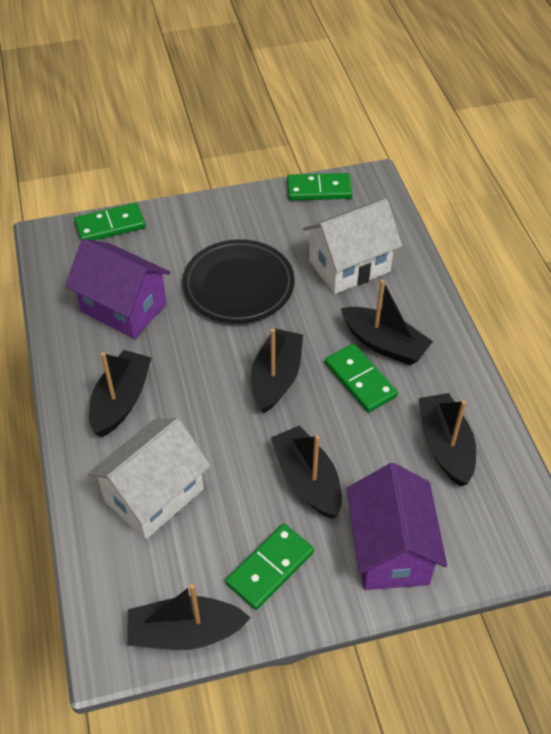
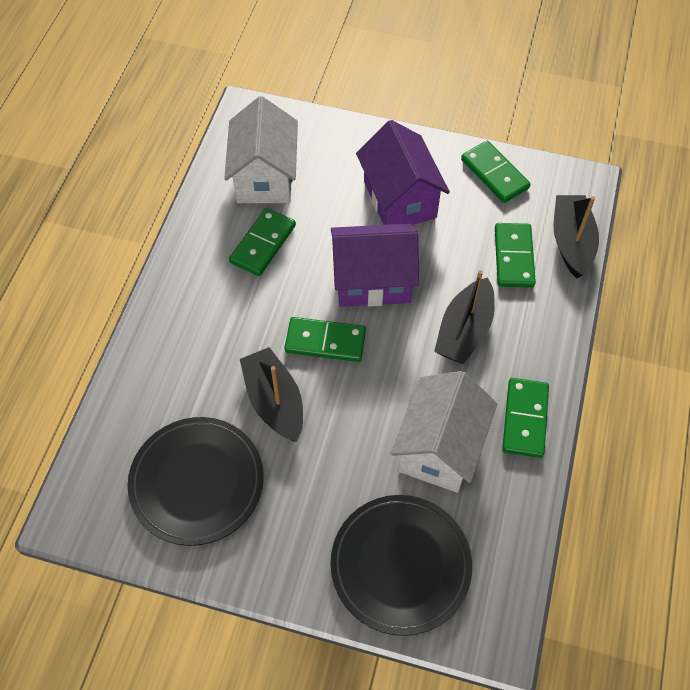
black boat: 6 -> 3
black plate: 1 -> 2
green domino: 4 -> 5

